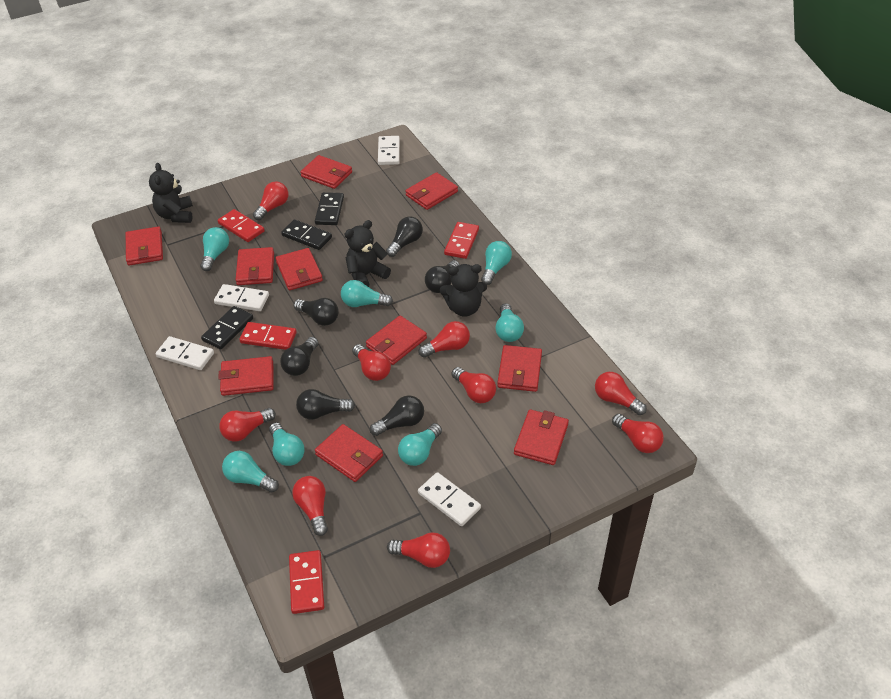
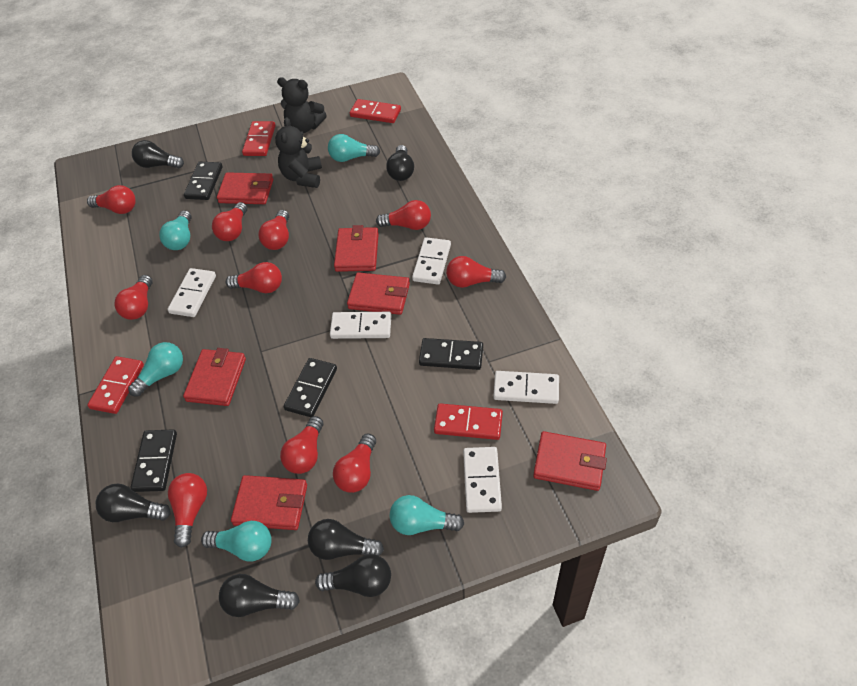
black domino: 3 -> 4
black teddy bear: 3 -> 2
red light bulb: 9 -> 10
red wallet: 10 -> 6
turquoise light bulb: 7 -> 5
white domino: 4 -> 5

